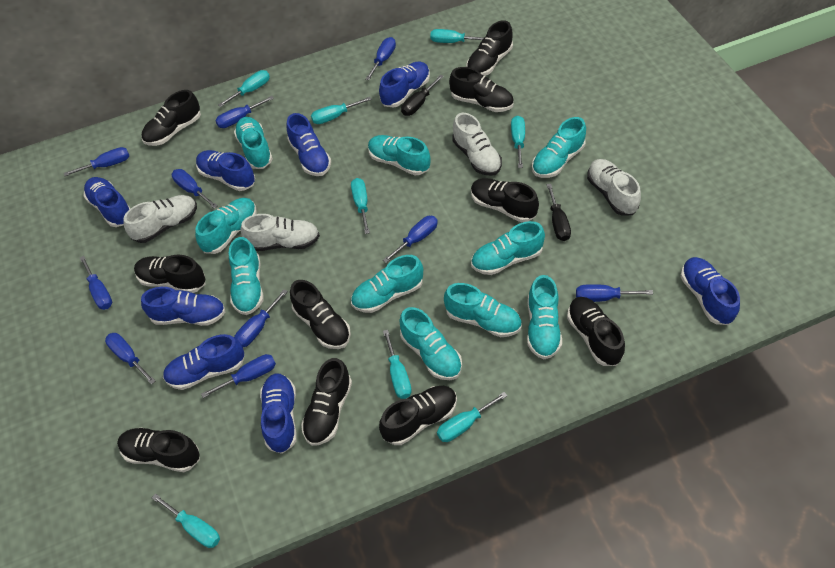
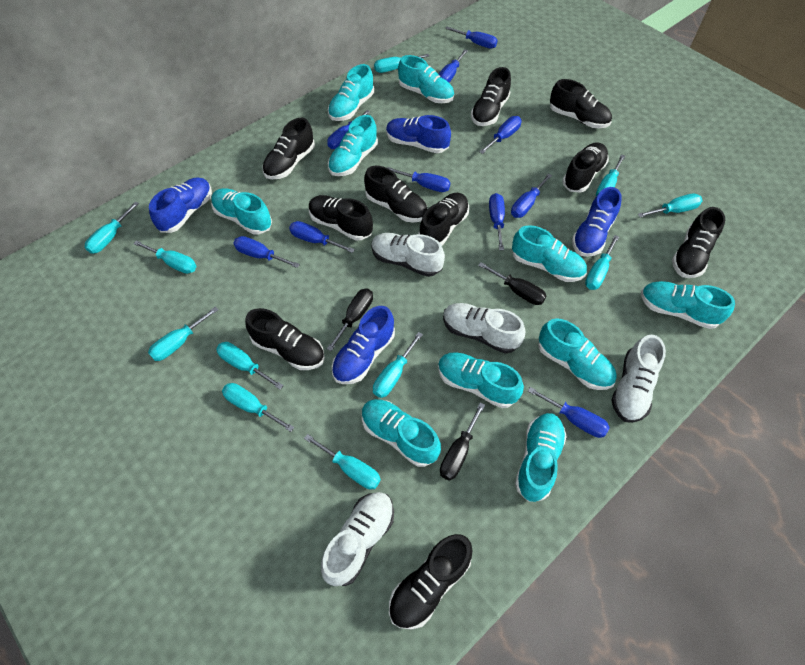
black screwdriver: 2 -> 3
blue shoe: 8 -> 4
turquoise screwdriver: 8 -> 11

